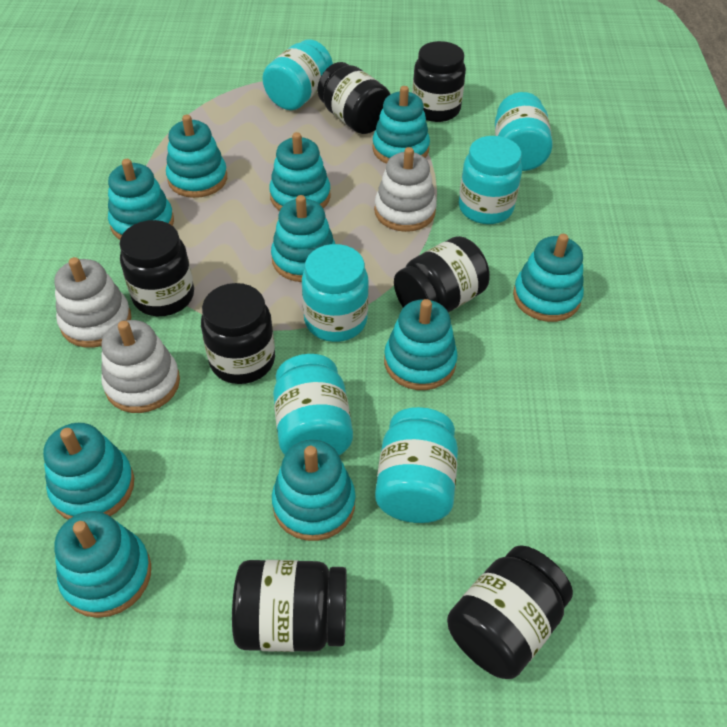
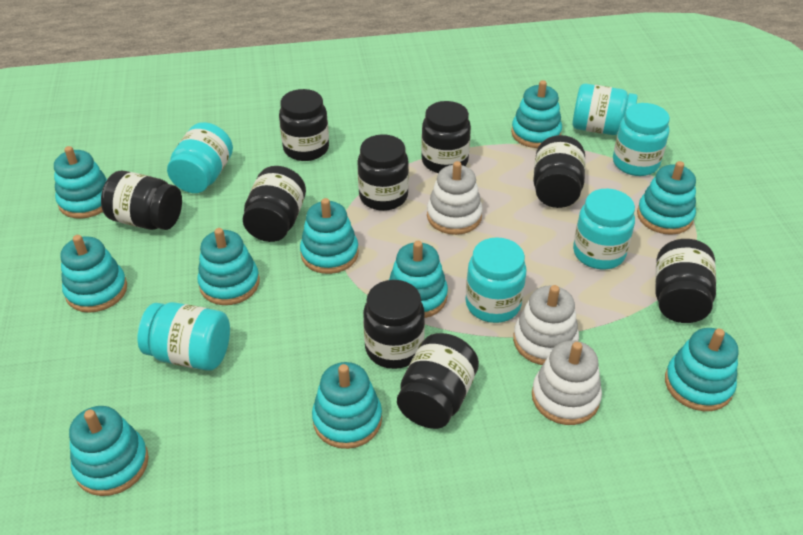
black jar: 7 -> 9

